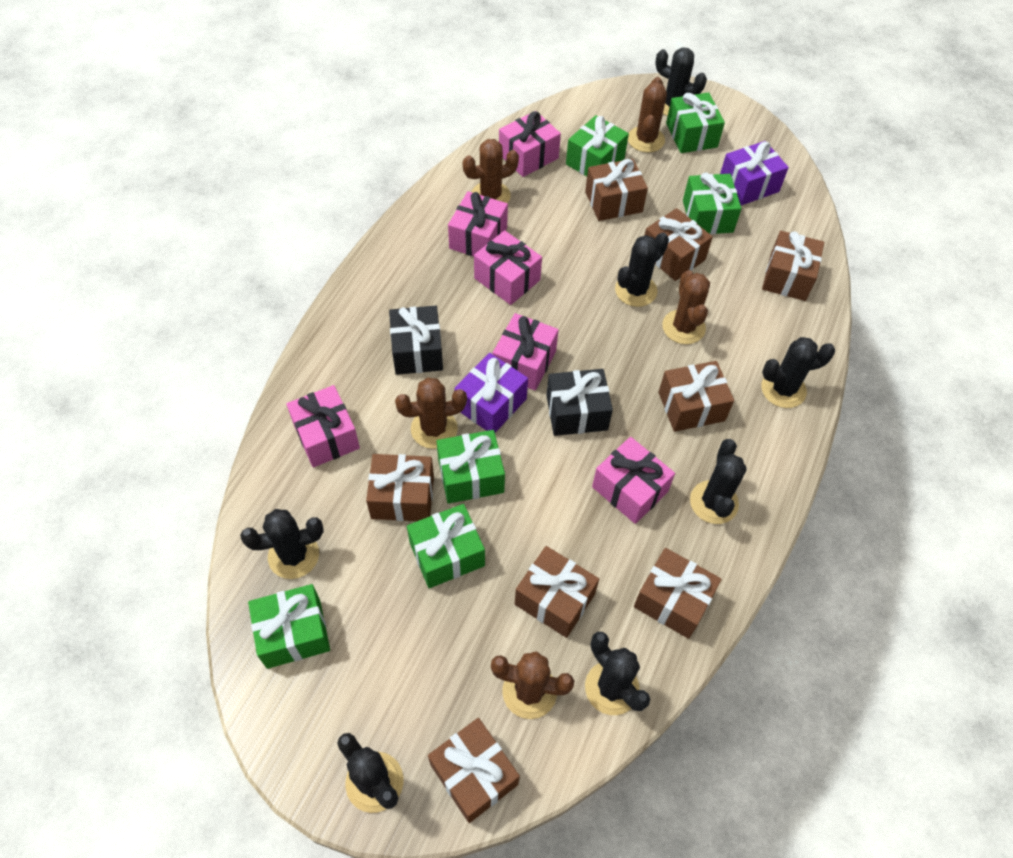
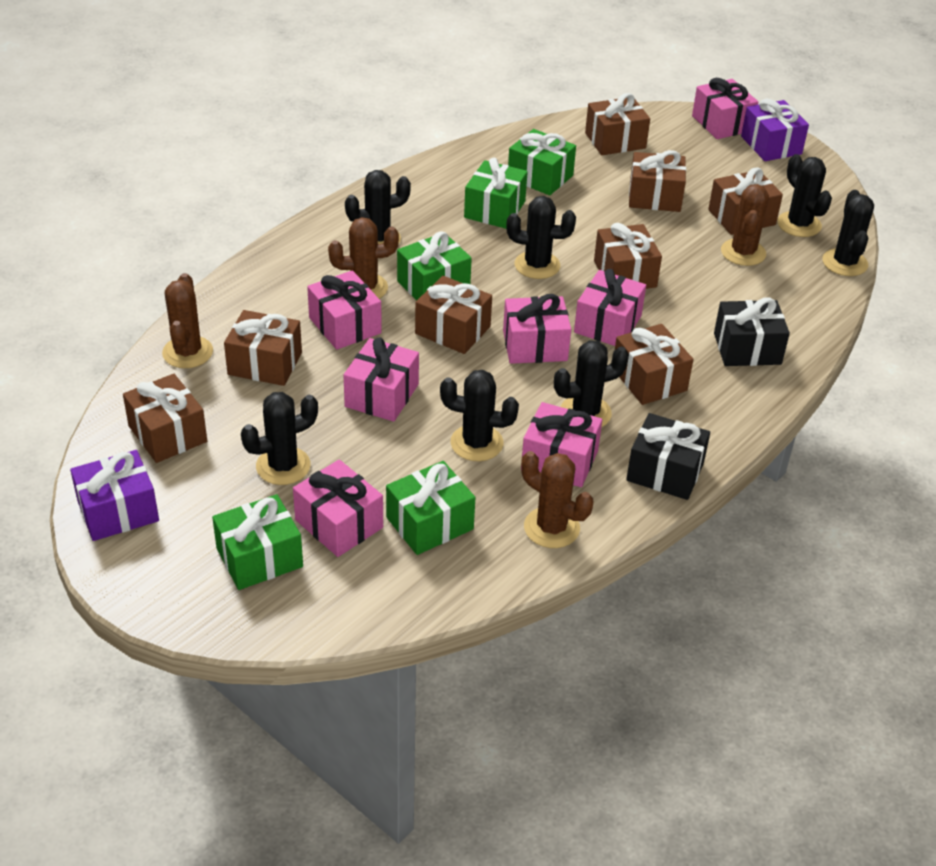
brown cactus: 5 -> 4
green gift: 6 -> 5
pink gift: 6 -> 7

